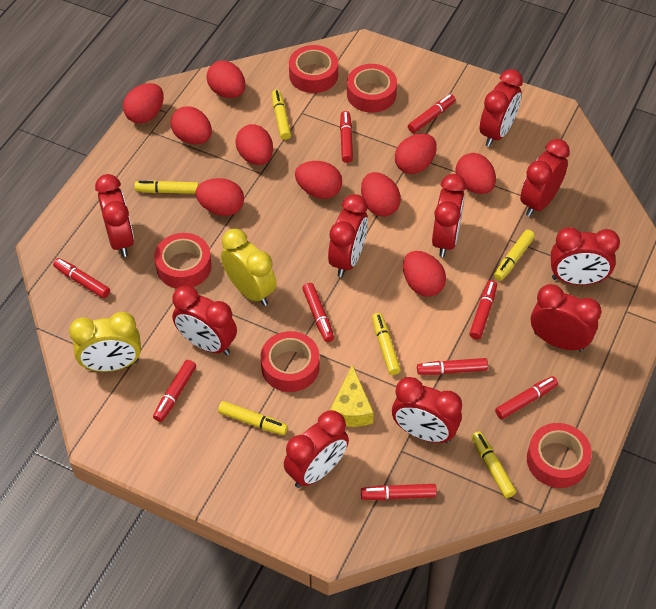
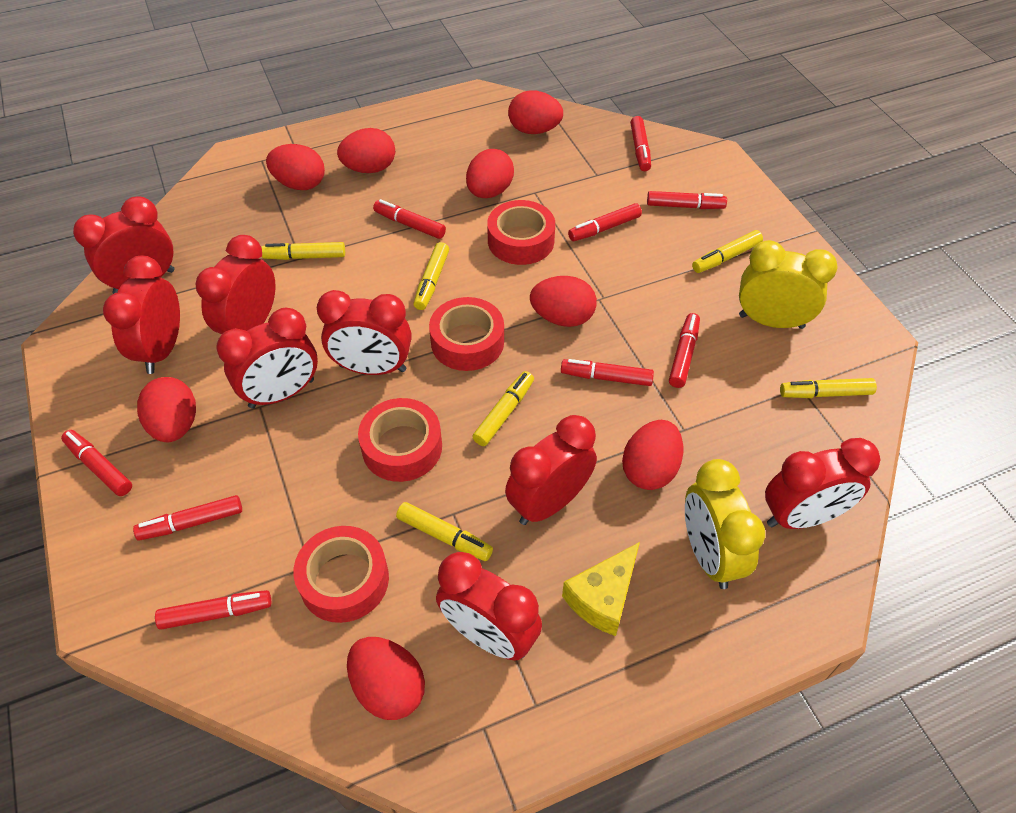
red clock: 10 -> 8
red egg: 10 -> 8
red tape: 5 -> 4

